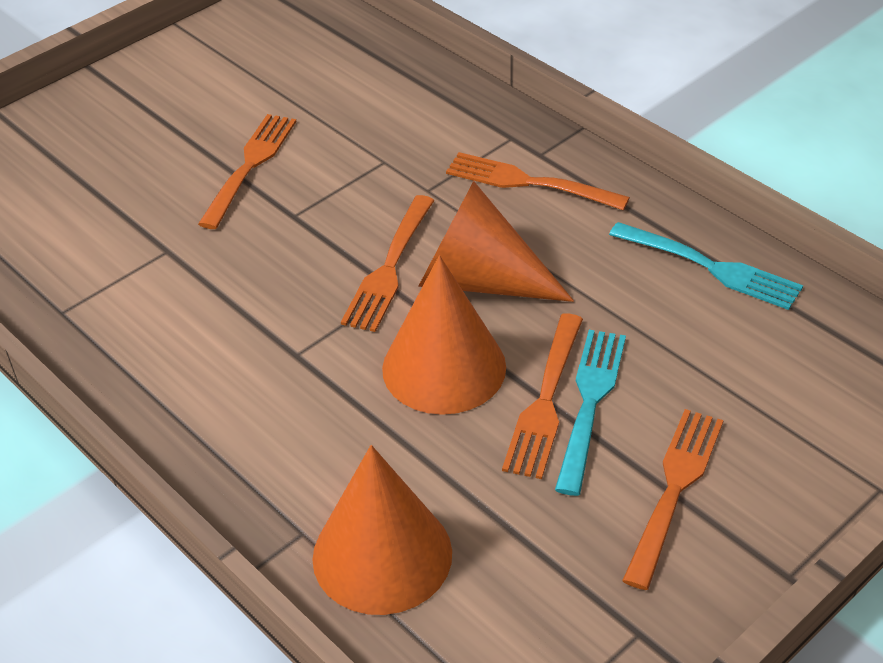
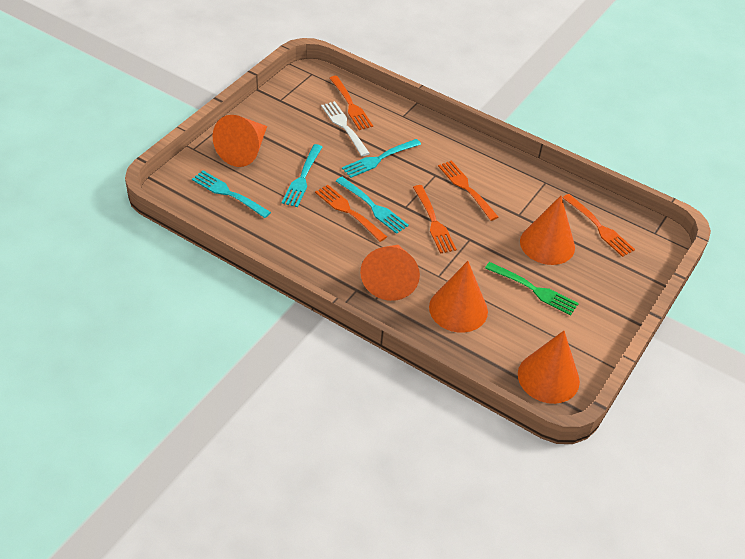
green fork: 0 -> 1
orange cone: 3 -> 5
turquoise fork: 2 -> 4
white fork: 0 -> 1

